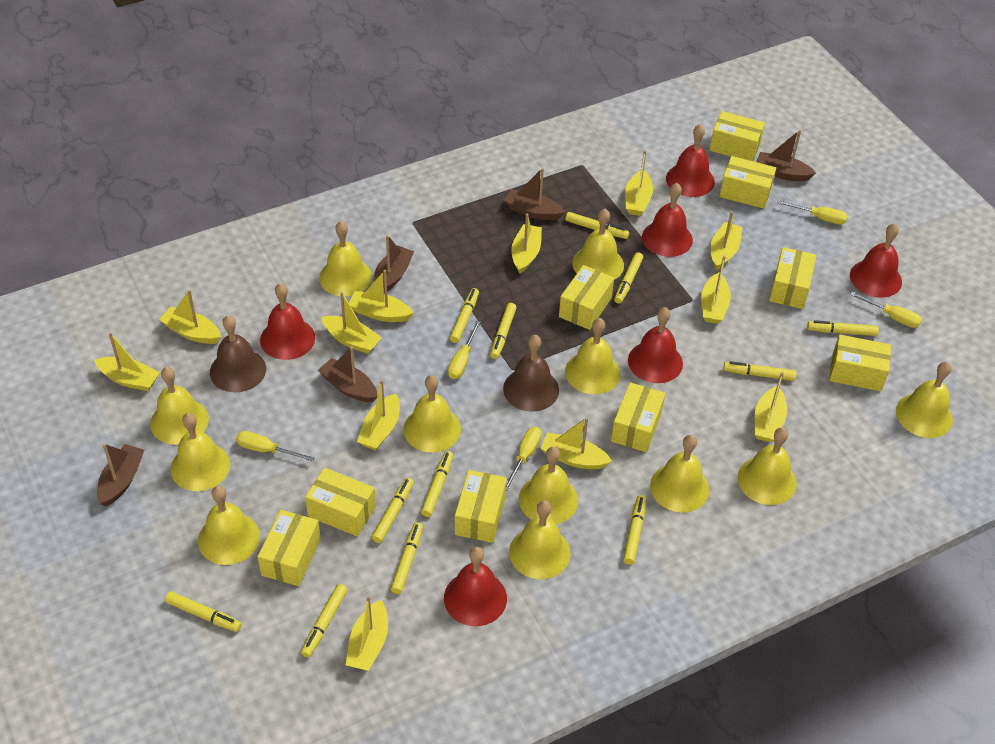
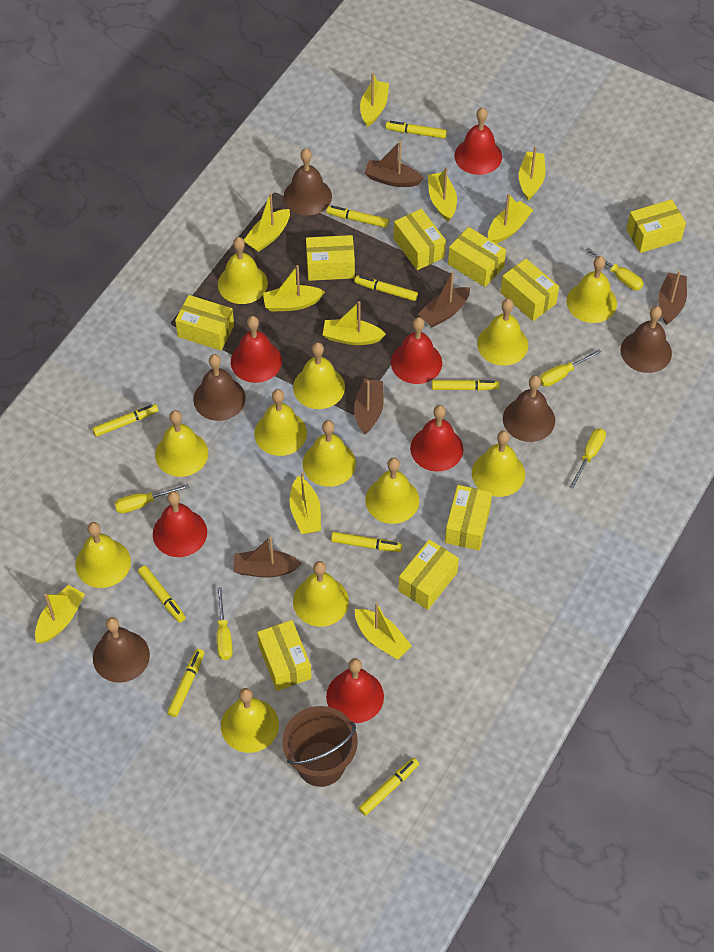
brown bell: 2 -> 5
brown bucket: 0 -> 1
yellow boat: 12 -> 10
yellow marker: 12 -> 9

